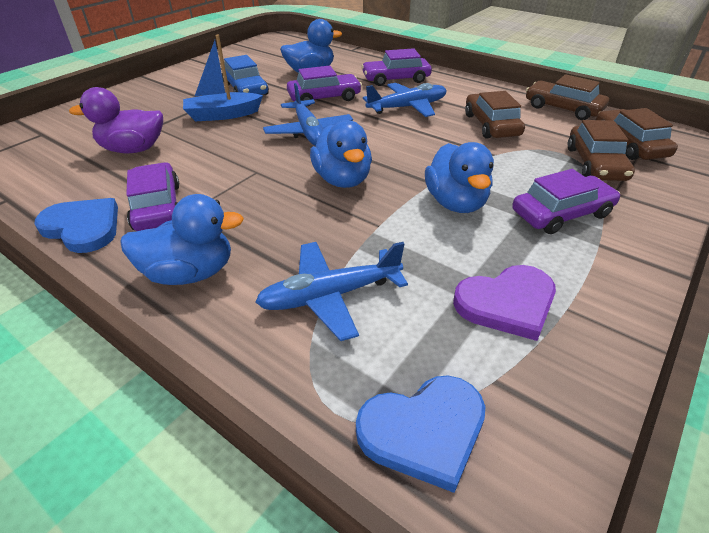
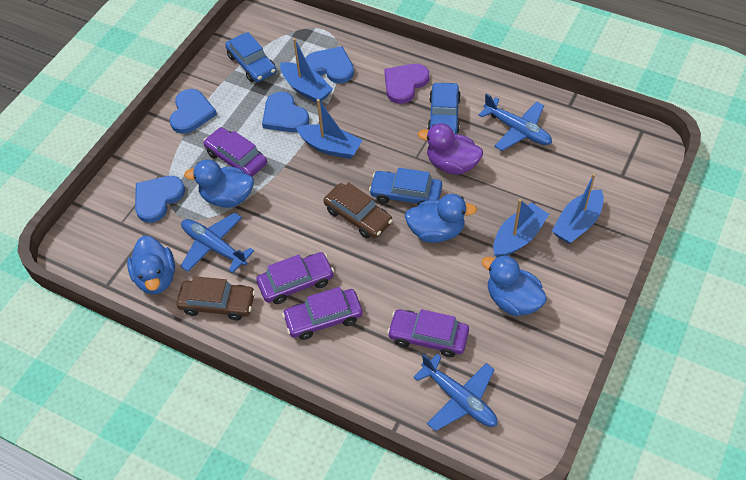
blue boat: 1 -> 4
blue car: 1 -> 3
blue heart: 2 -> 4
brown car: 4 -> 2

